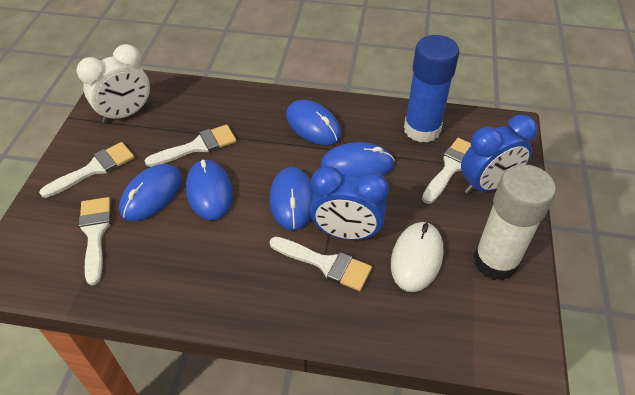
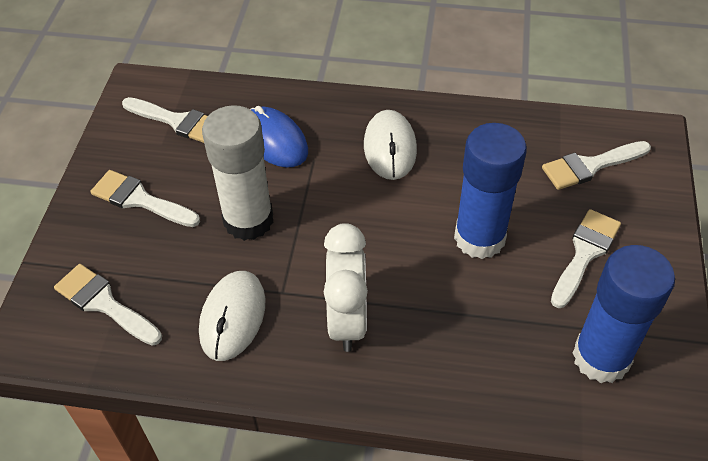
blue clock: 2 -> 0
blue glue stick: 1 -> 2
blue mouse: 5 -> 1
white mouse: 1 -> 2

